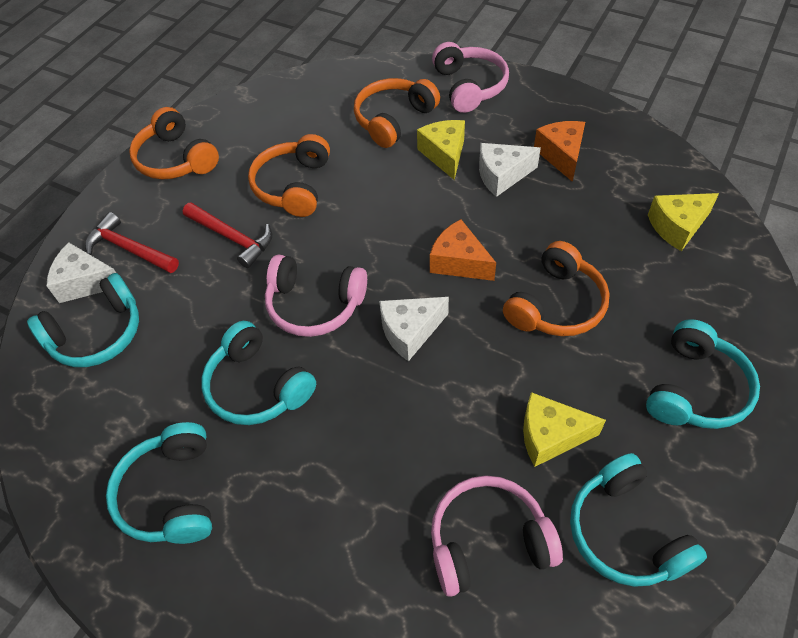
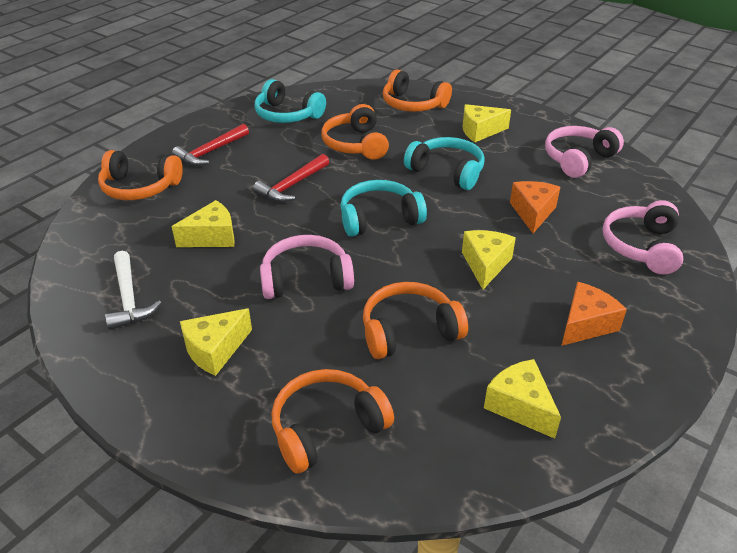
orange headphones: 4 -> 5
turquoise headphones: 5 -> 3
white cheese: 3 -> 0
white hammer: 0 -> 1
yellow cheese: 3 -> 5

